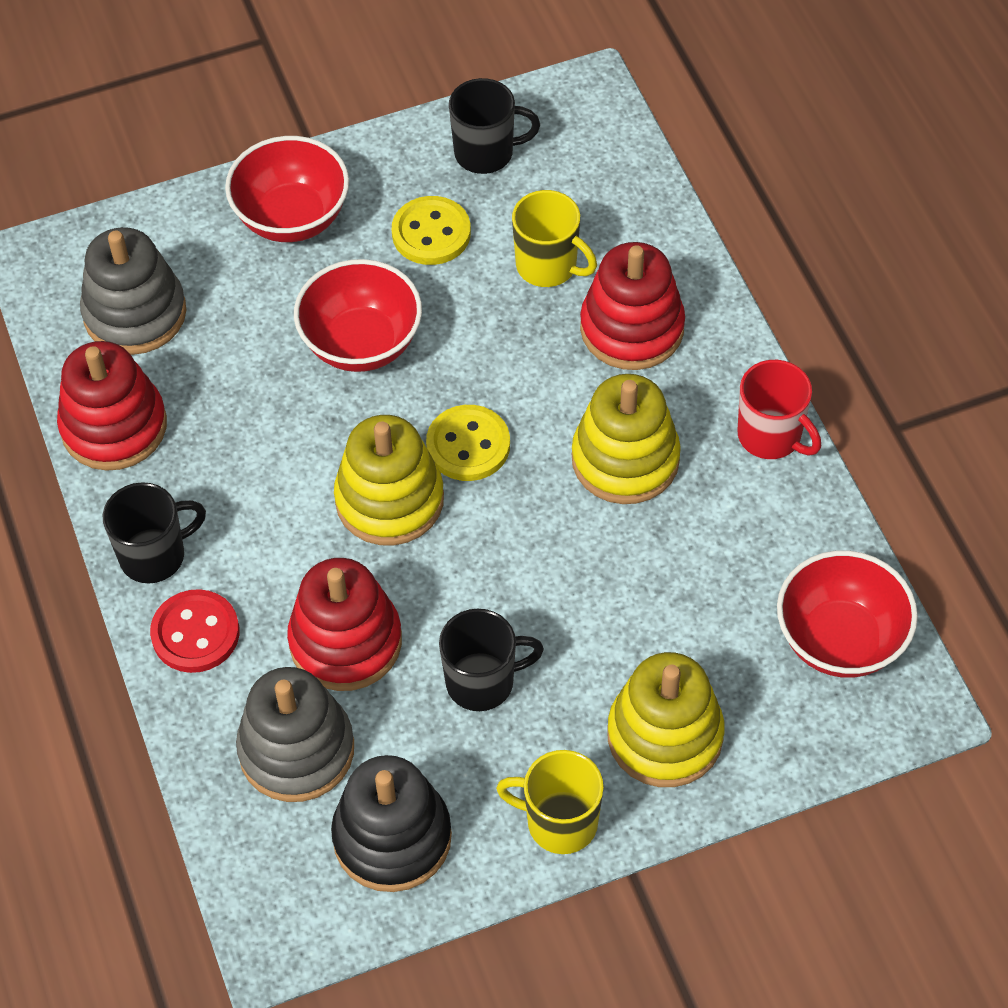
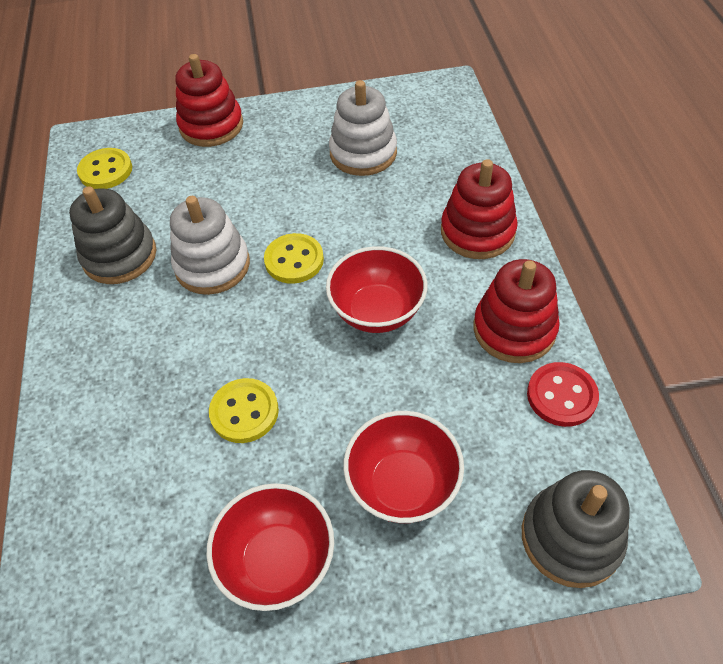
black mug: 3 -> 0
black stacking toy: 1 -> 0
red mug: 1 -> 0
white stacking toy: 0 -> 2
yellow button: 2 -> 3
yellow mug: 2 -> 0
yellow stacking toy: 3 -> 0

